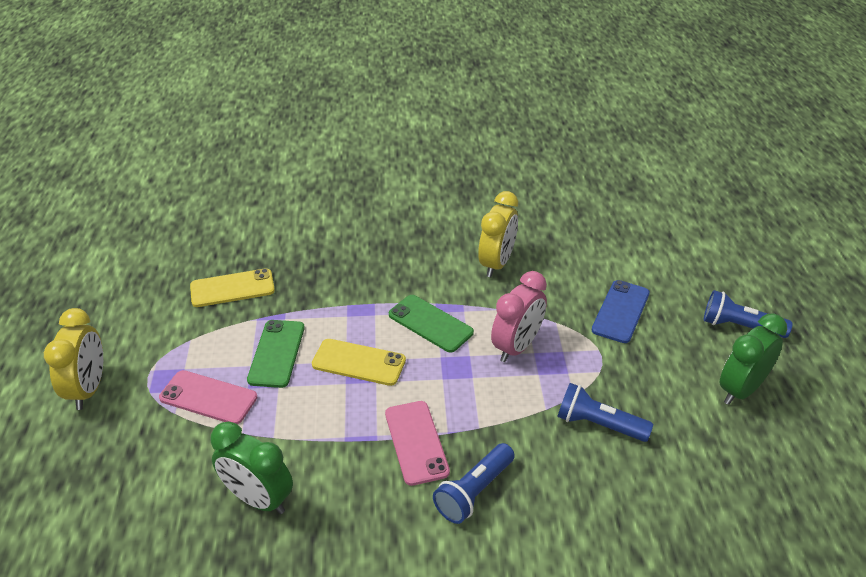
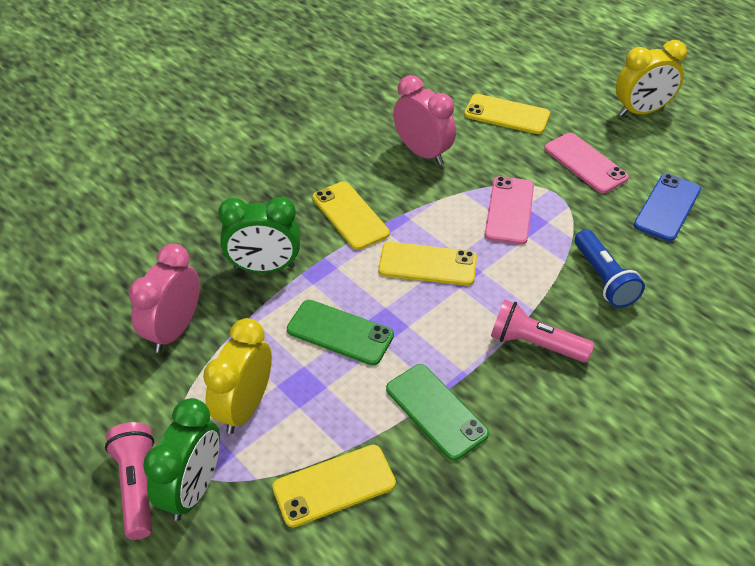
blue flashlight: 3 -> 1
pink clock: 1 -> 2
pink flashlight: 0 -> 2
yellow phone: 2 -> 4

